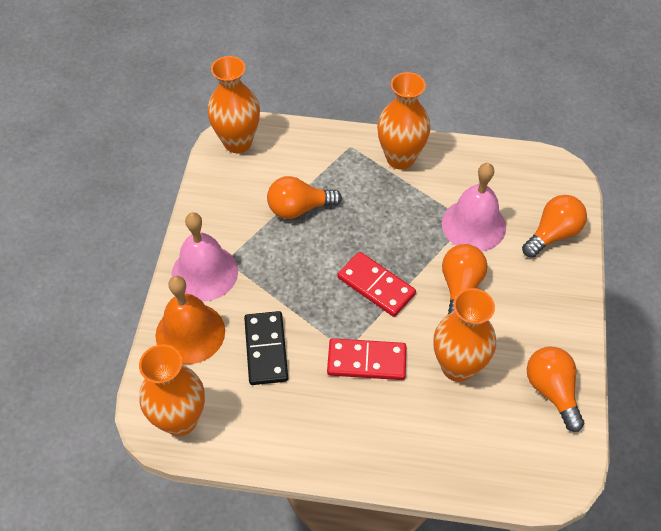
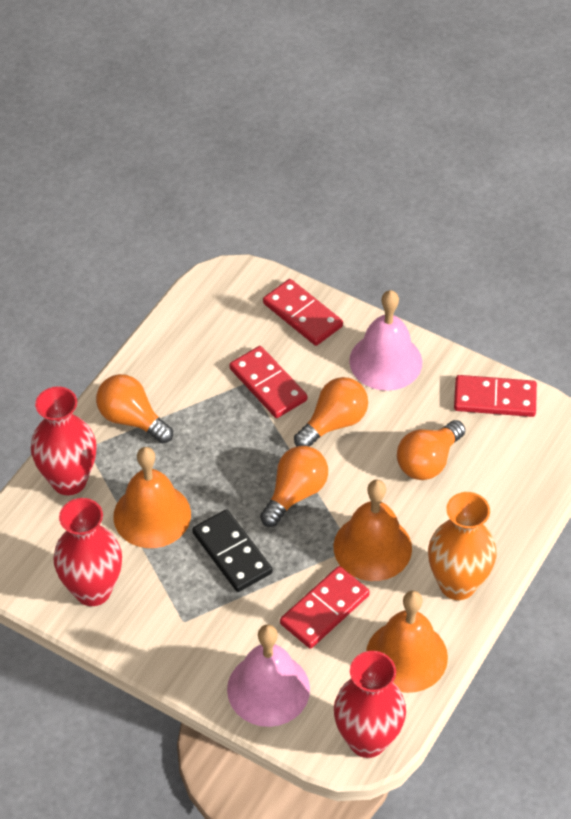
orange bell: 1 -> 3
orange vase: 4 -> 1
red domino: 2 -> 4
red vase: 0 -> 3

